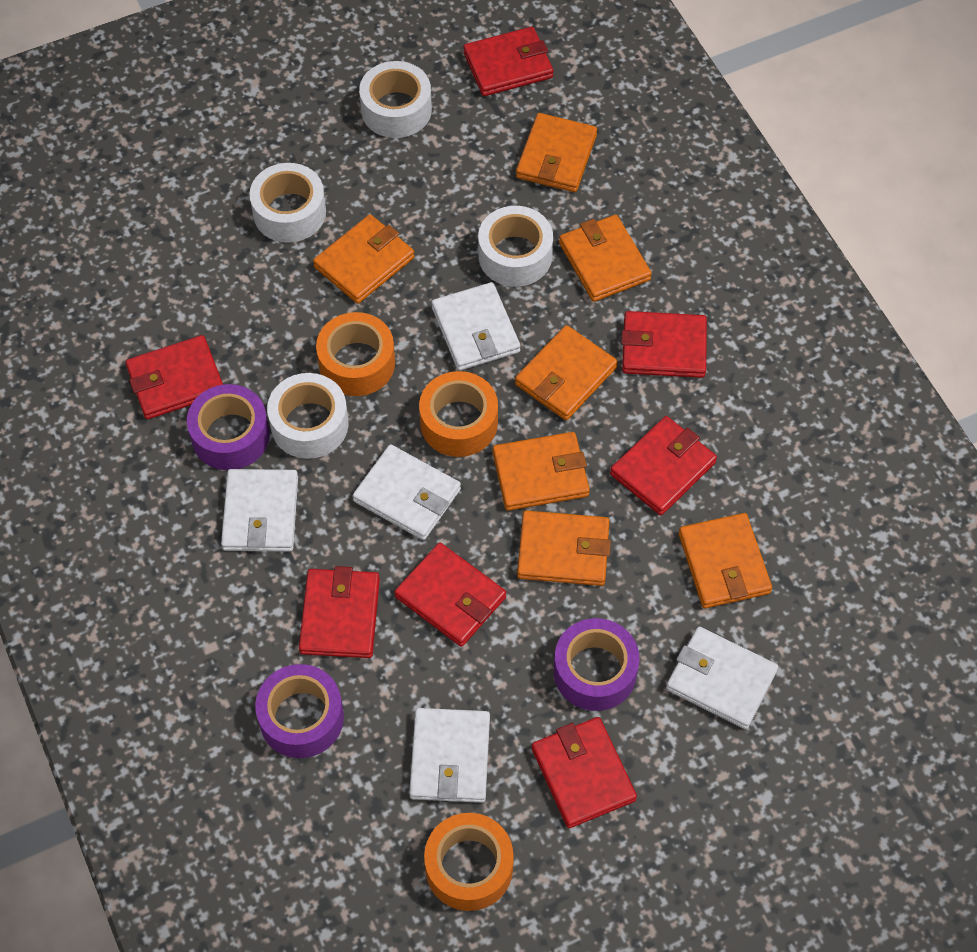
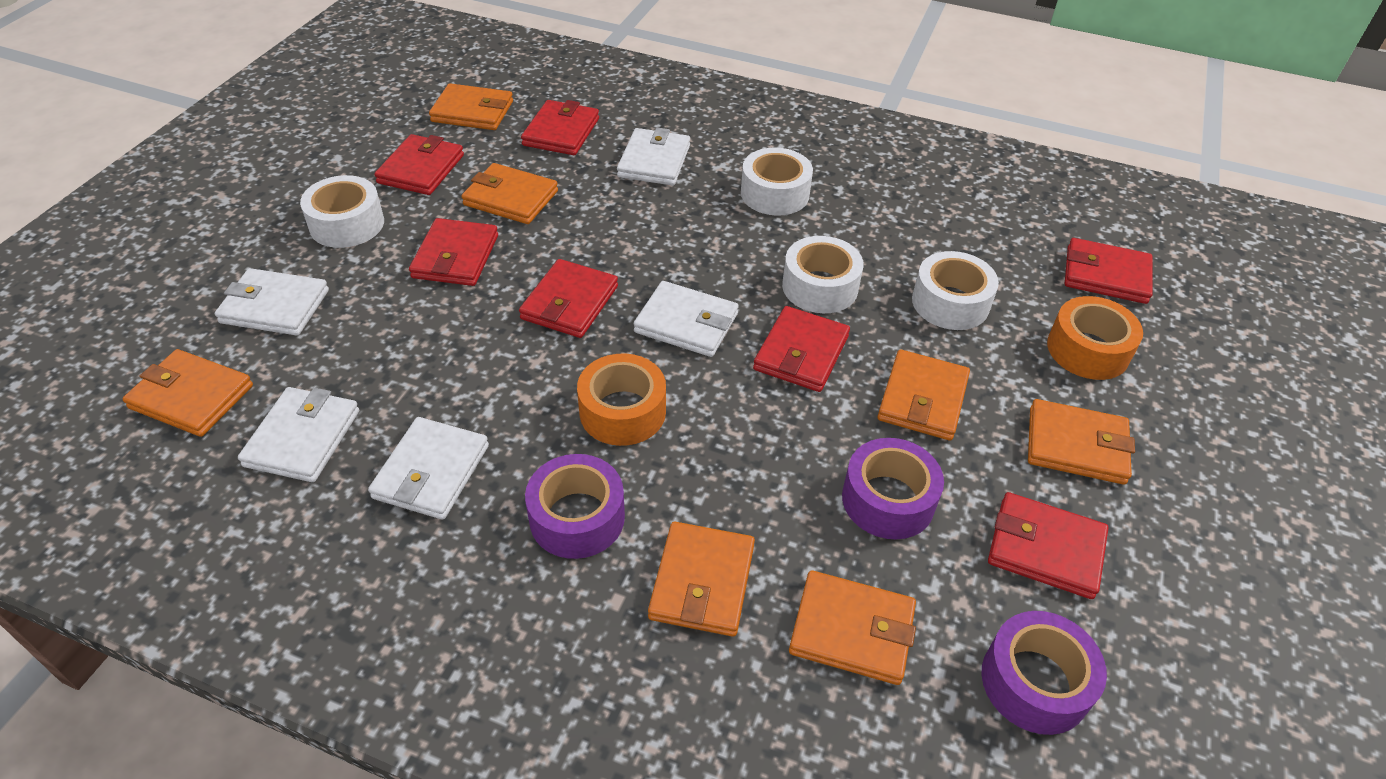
orange tape: 3 -> 2

